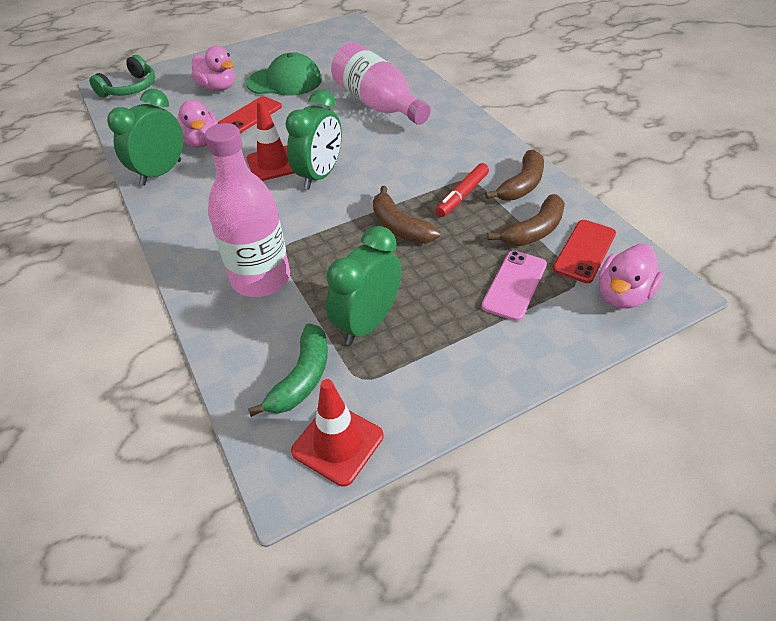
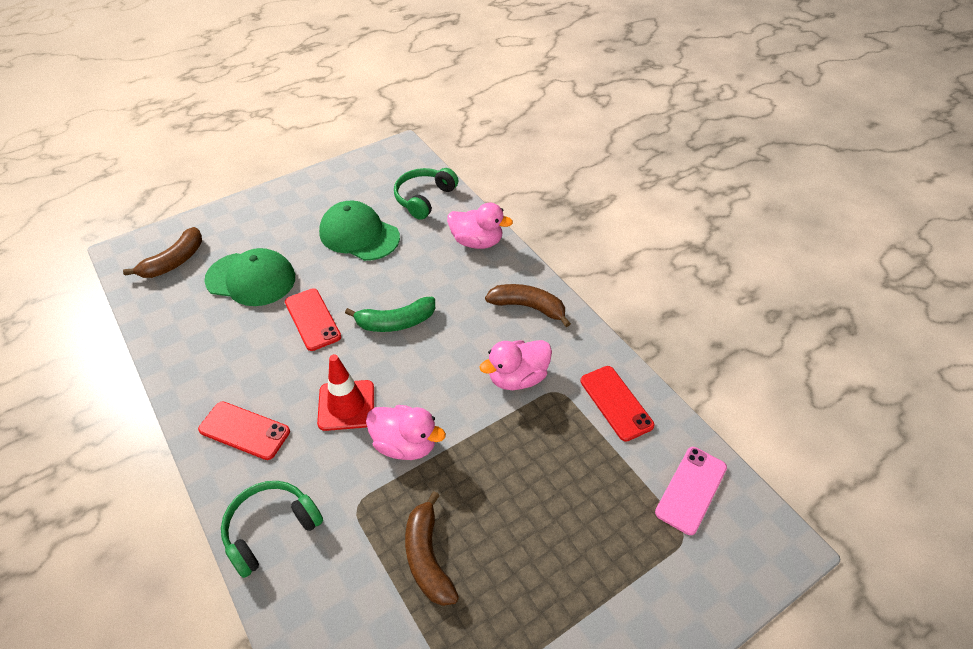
green cap: 1 -> 2
green clock: 3 -> 0
green headphones: 1 -> 2
pink bottle: 2 -> 0
red marker: 1 -> 0
red phone: 2 -> 3
red traffic cone: 2 -> 1

